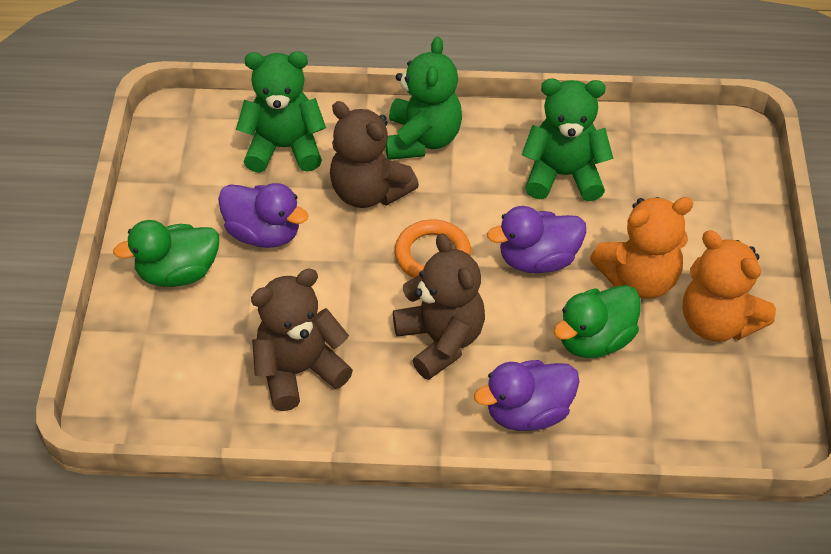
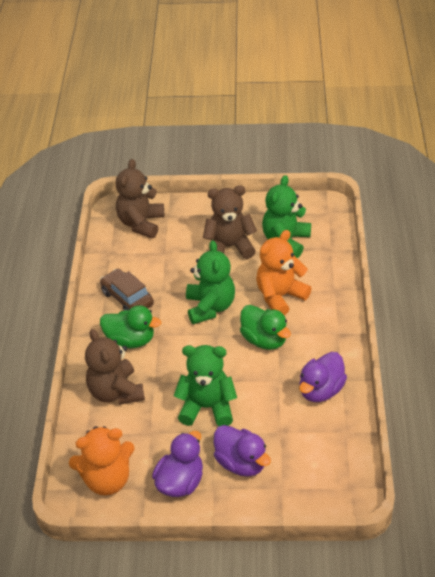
brown car: 0 -> 1
orange ring: 1 -> 0

